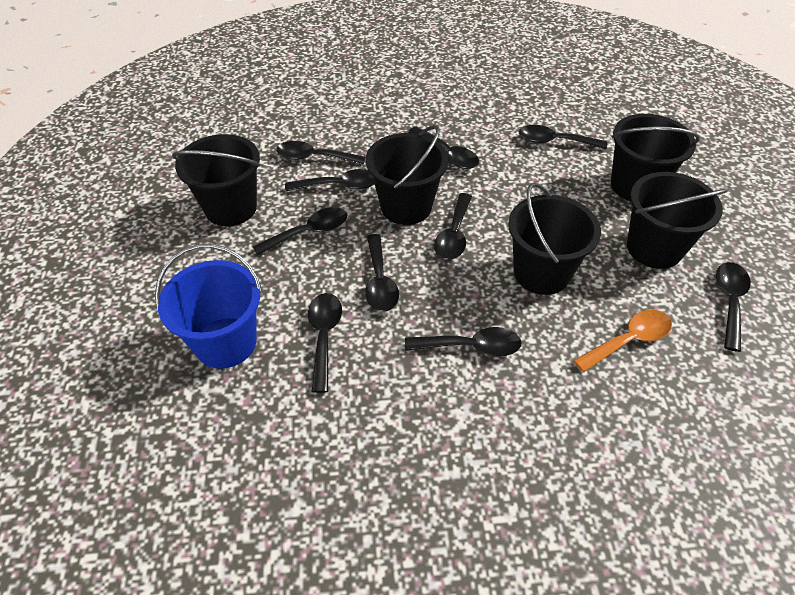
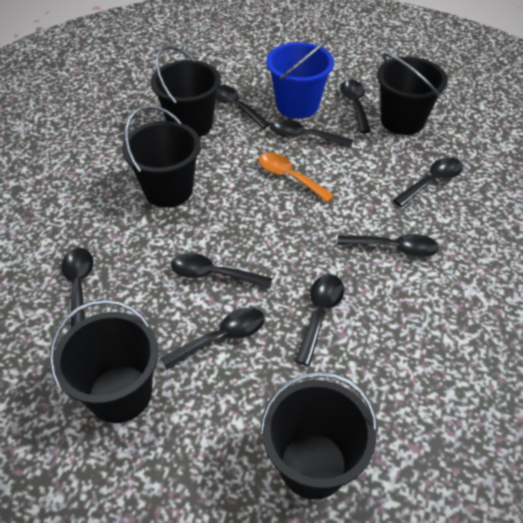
black spoon: 10 -> 9

